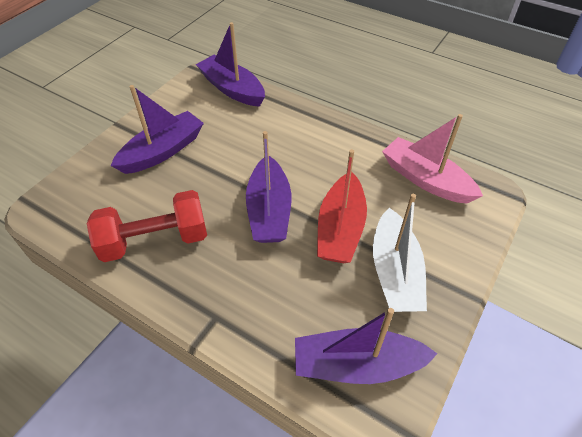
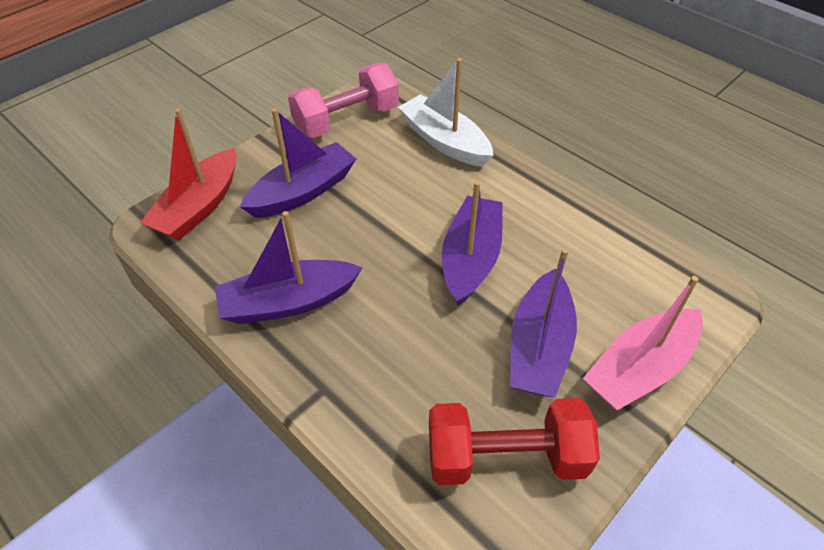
pink dumbbell: 0 -> 1

